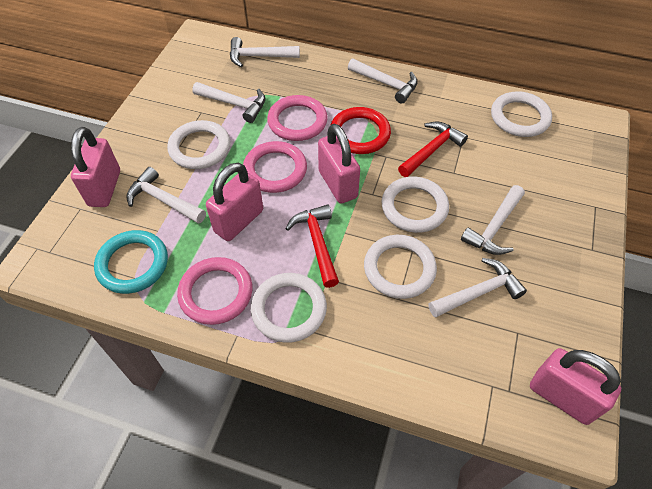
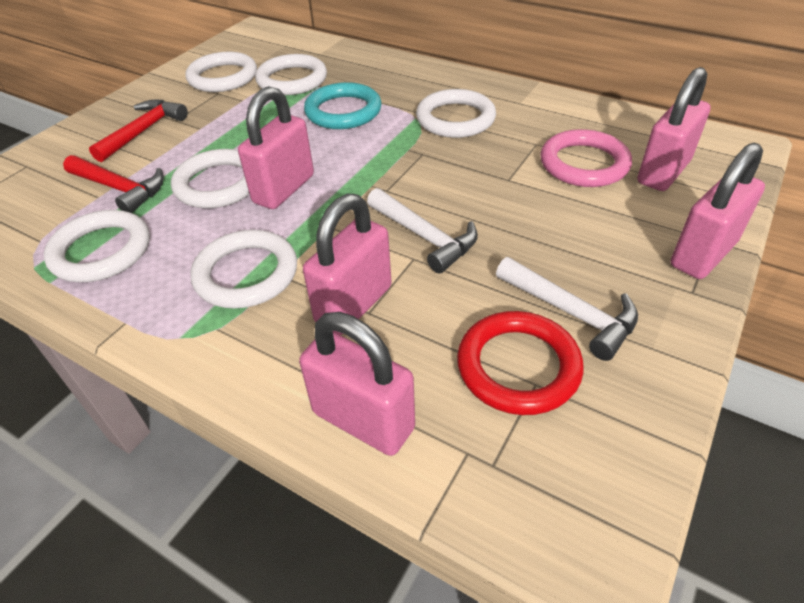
pink padlock: 4 -> 5
pink ring: 3 -> 1
white hammer: 6 -> 2
white ring: 5 -> 6

